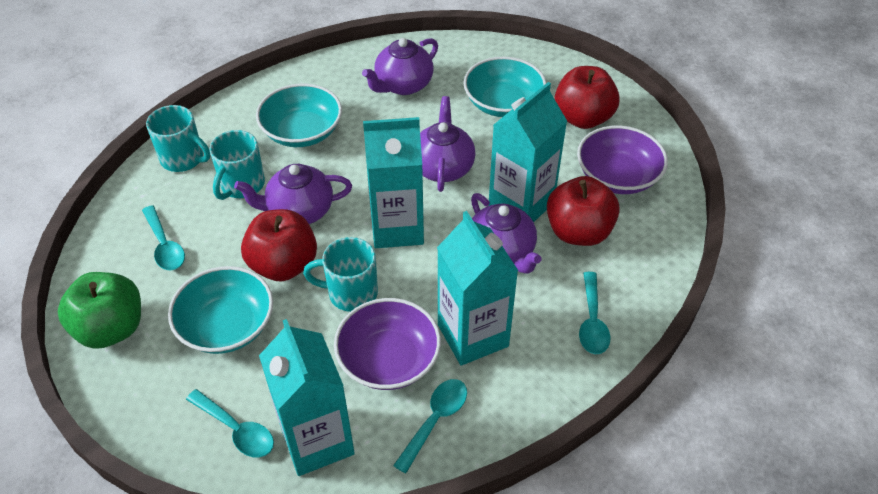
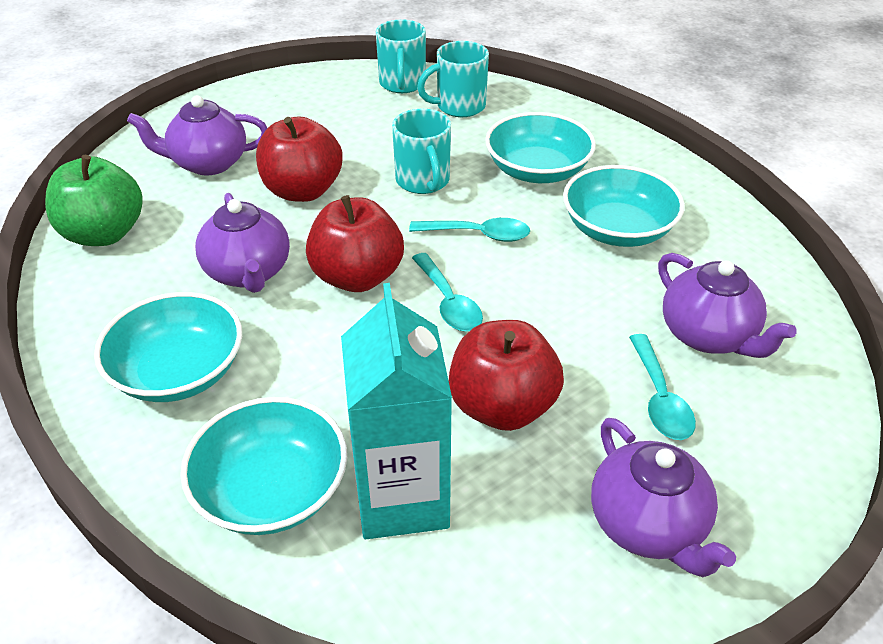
purple bowl: 2 -> 0
turquoise bowl: 3 -> 4
turquoise carton: 4 -> 1
turquoise spoon: 4 -> 3

